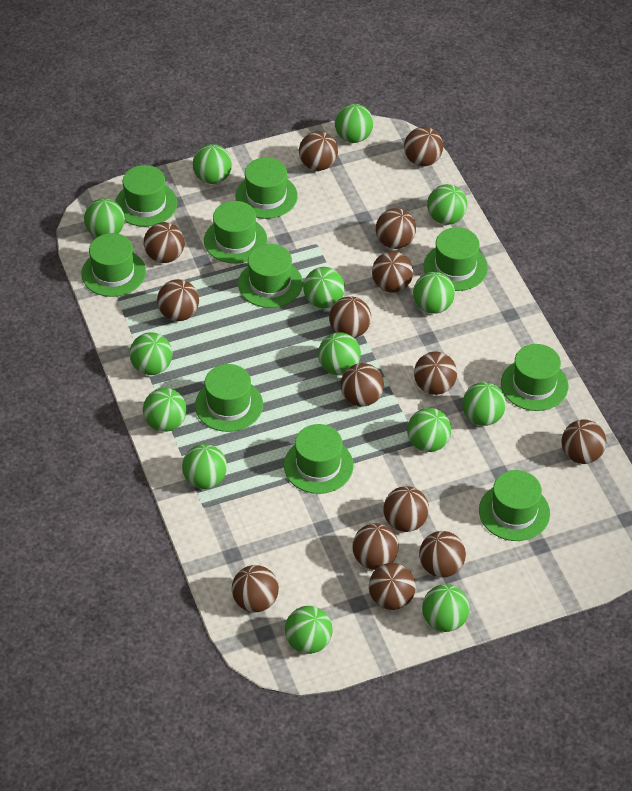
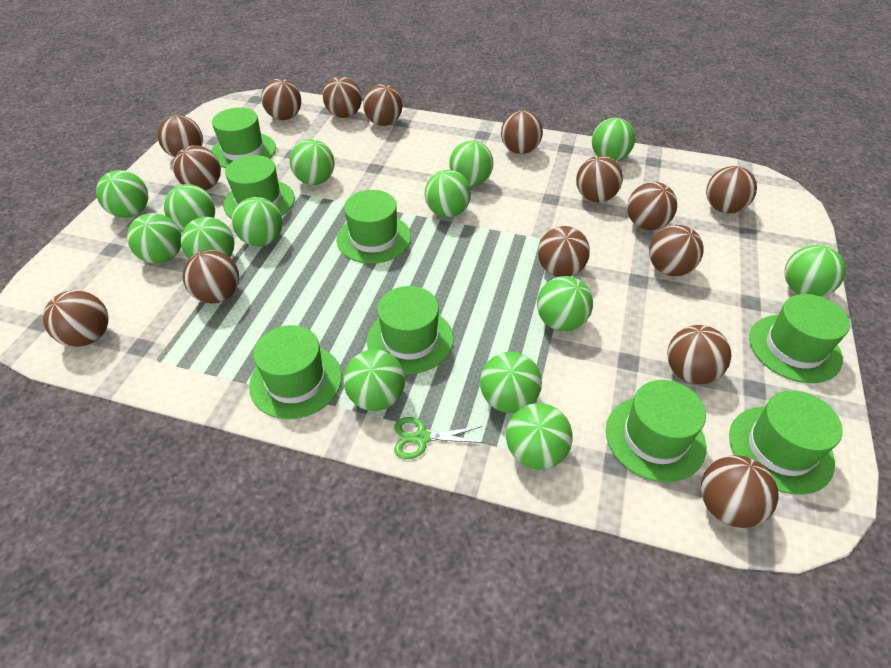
green hat: 10 -> 8
green scissors: 0 -> 1

